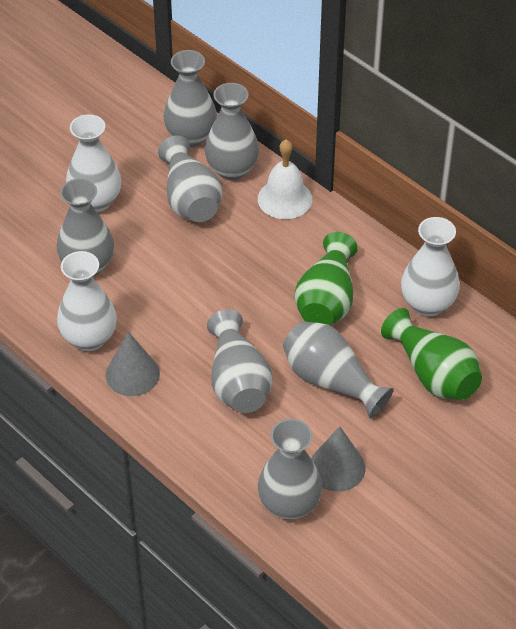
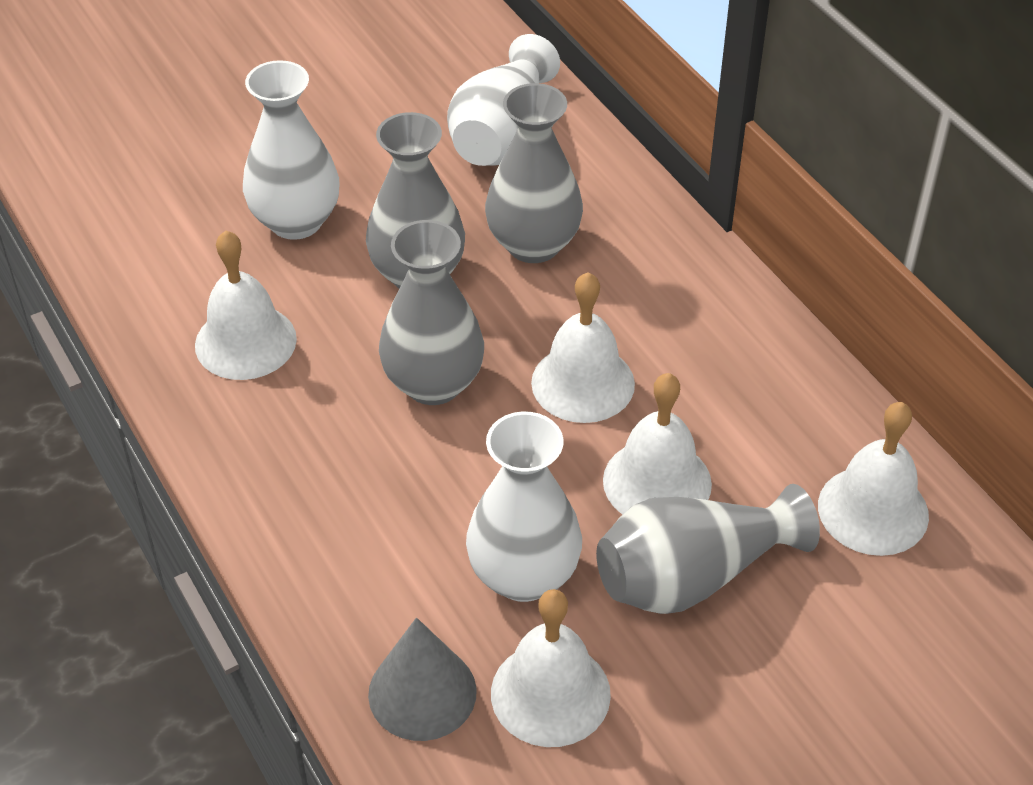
green vase: 2 -> 0
grey cone: 2 -> 1
grey vase: 7 -> 4
white bell: 1 -> 5

